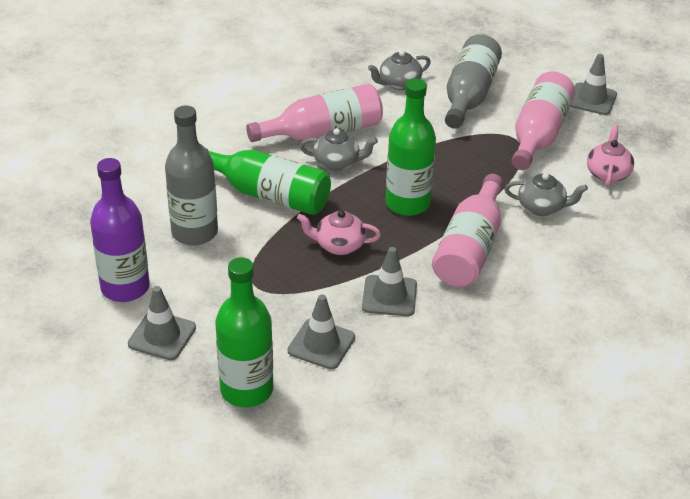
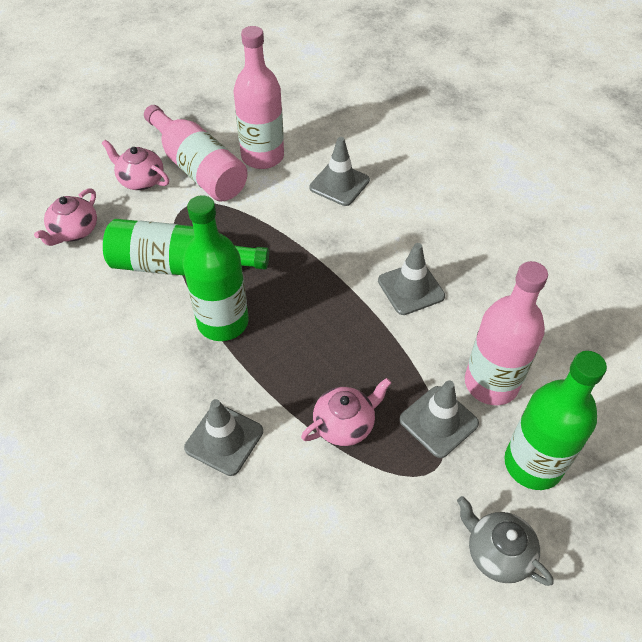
grey bottle: 2 -> 0
grey teapot: 3 -> 1
pink teapot: 2 -> 3
purple bottle: 1 -> 0

